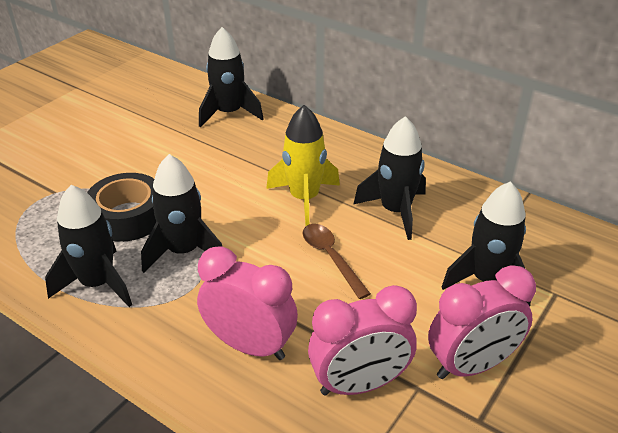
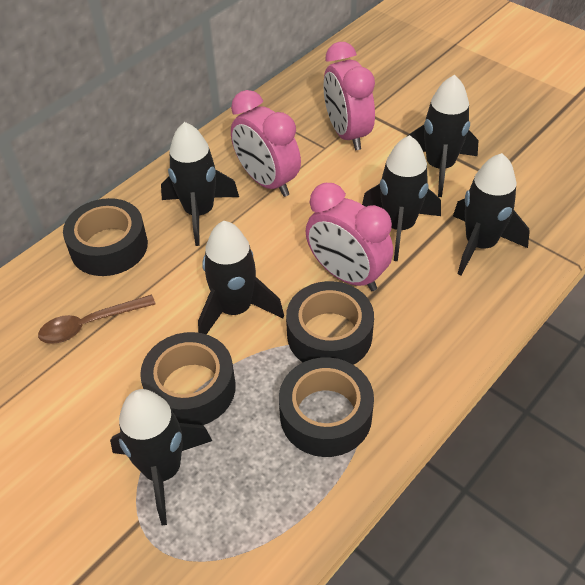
black rocket: 5 -> 6
black tape: 1 -> 4
yellow rocket: 1 -> 0

